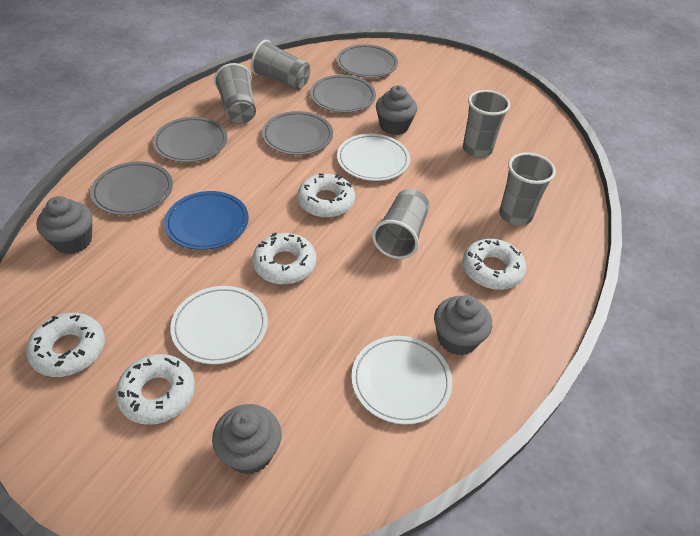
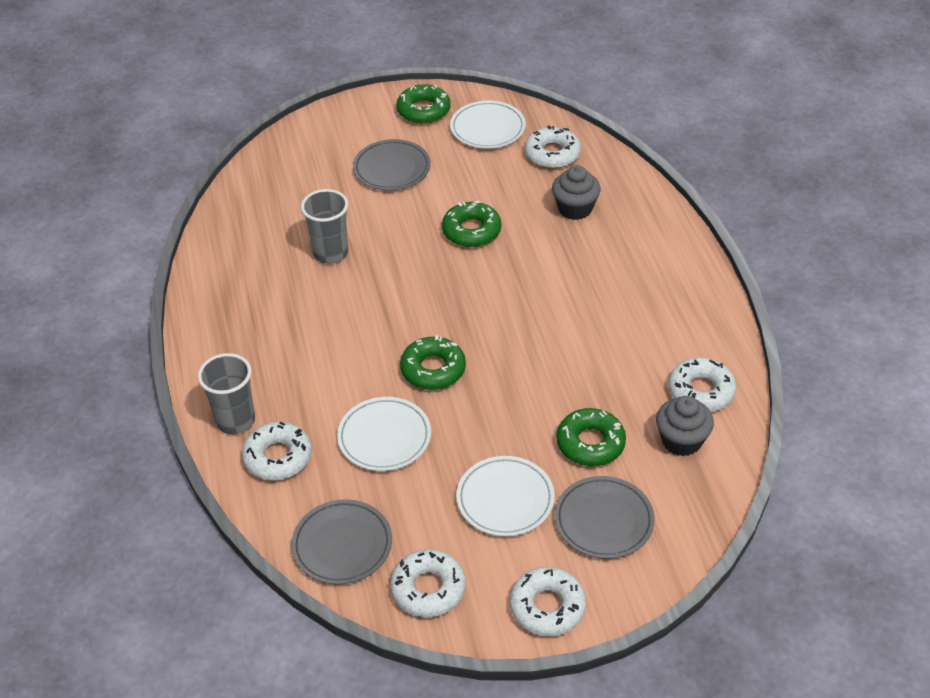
blue plate: 1 -> 0
green donut: 0 -> 4
grey cup: 5 -> 2
grey cupcake: 4 -> 2
grey plate: 5 -> 3

